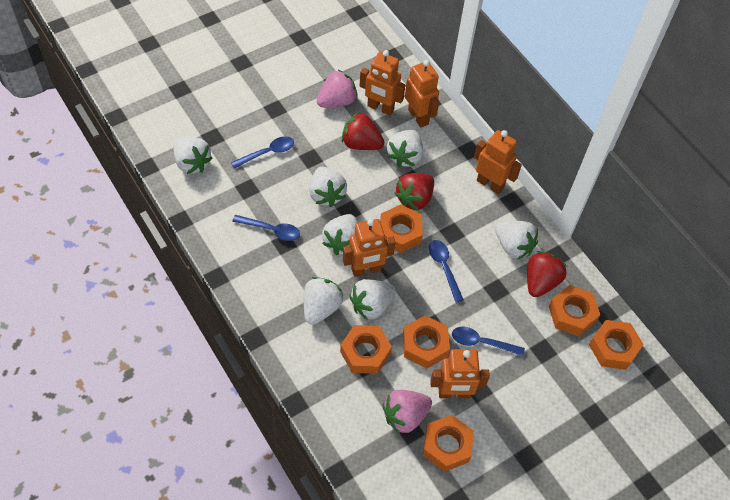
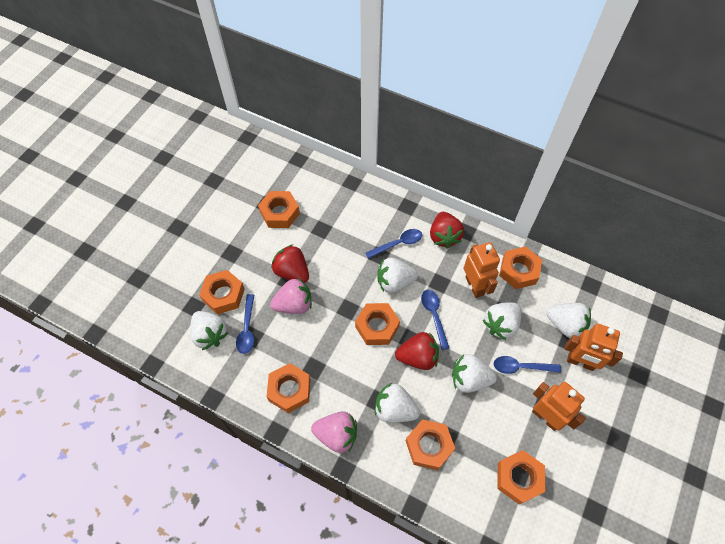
orange nut: 6 -> 7
orange robot: 5 -> 3
white strawberry: 7 -> 6

